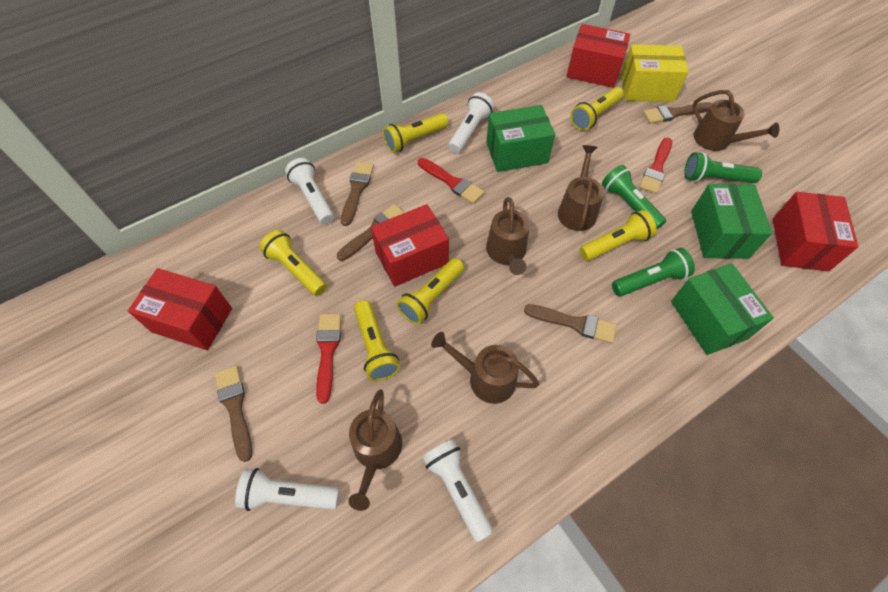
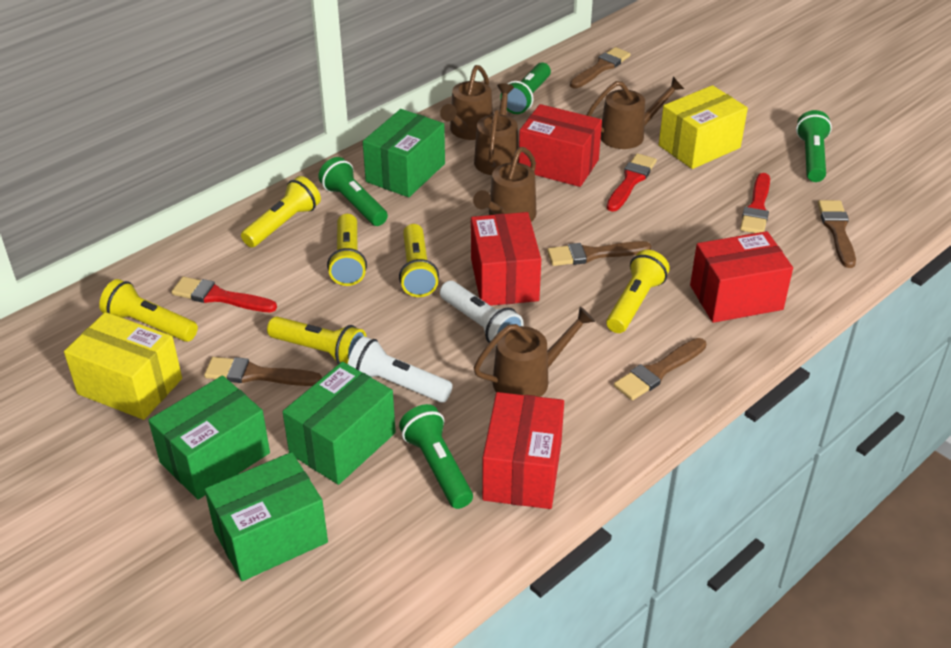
green box: 3 -> 4
green flashlight: 3 -> 4
white flashlight: 4 -> 2
yellow box: 1 -> 2

